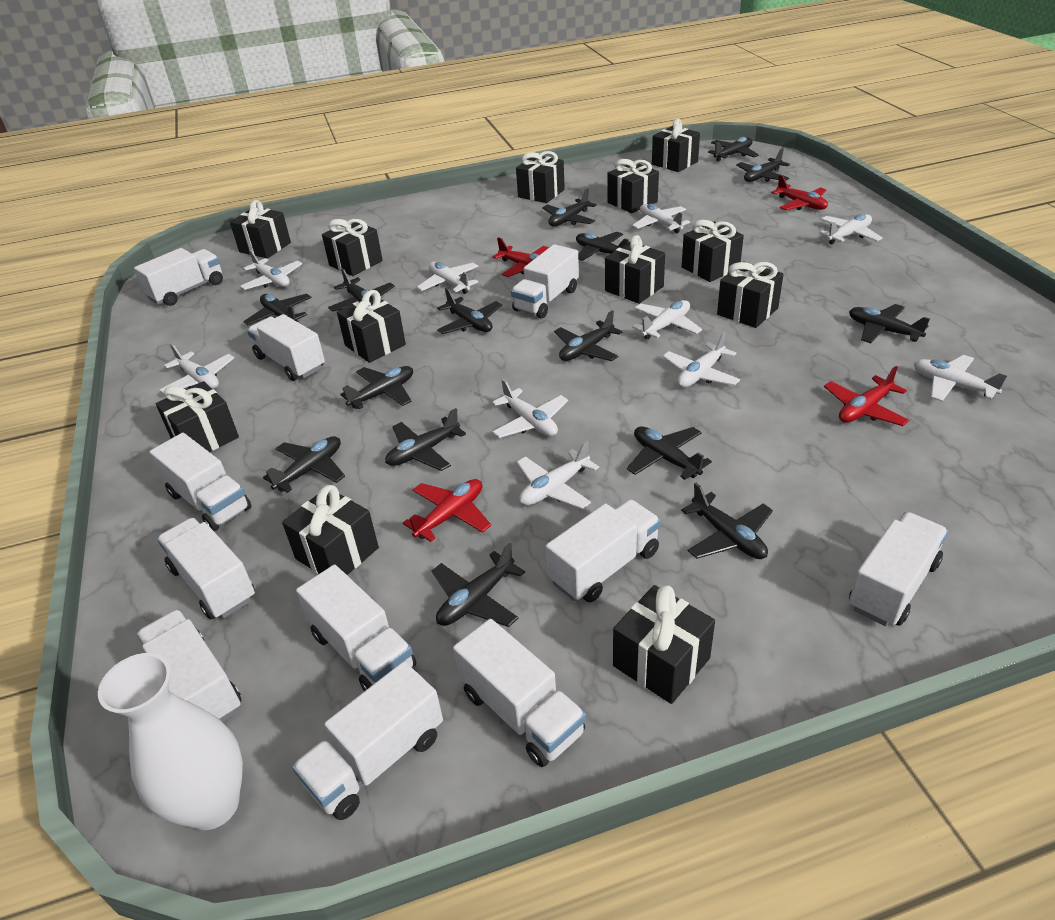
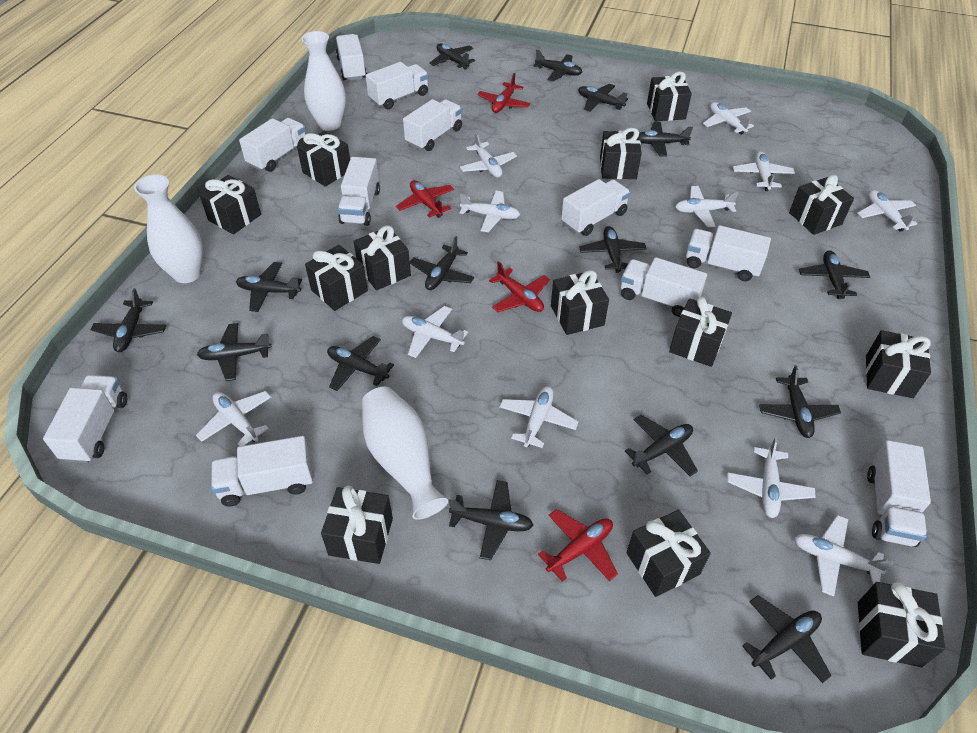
black gift: 12 -> 13
white plane: 10 -> 11
white vase: 1 -> 3

